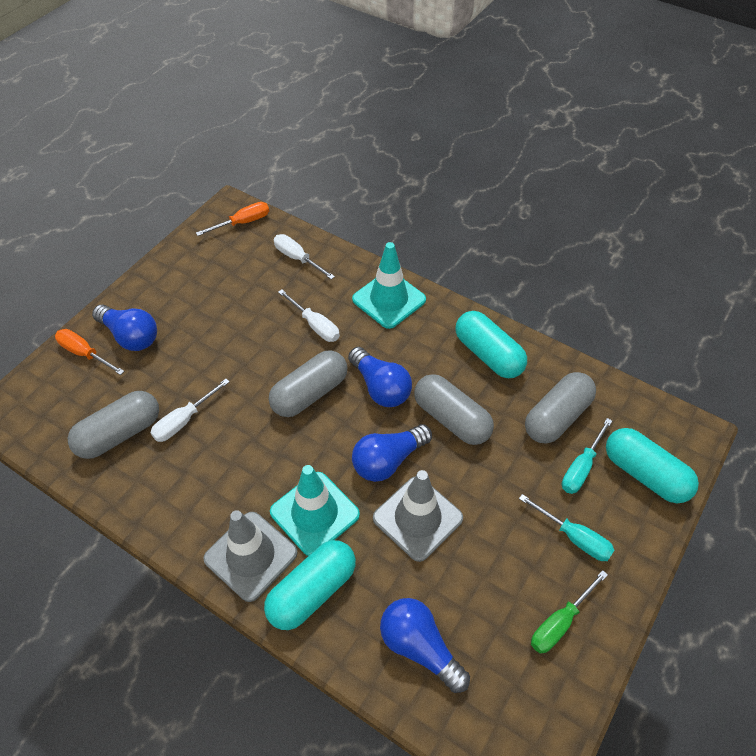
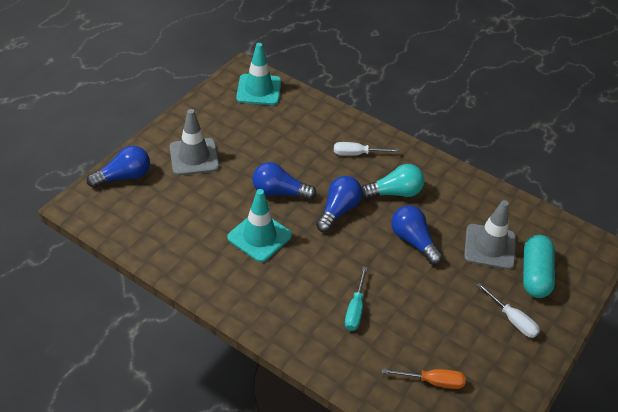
green screwdriver: 1 -> 0
grey capsule: 4 -> 0
orange screwdriver: 2 -> 1
turquoise capsule: 3 -> 1
turquoise light bulb: 0 -> 1
turquoise screwdriver: 2 -> 1
white screwdriver: 3 -> 2

